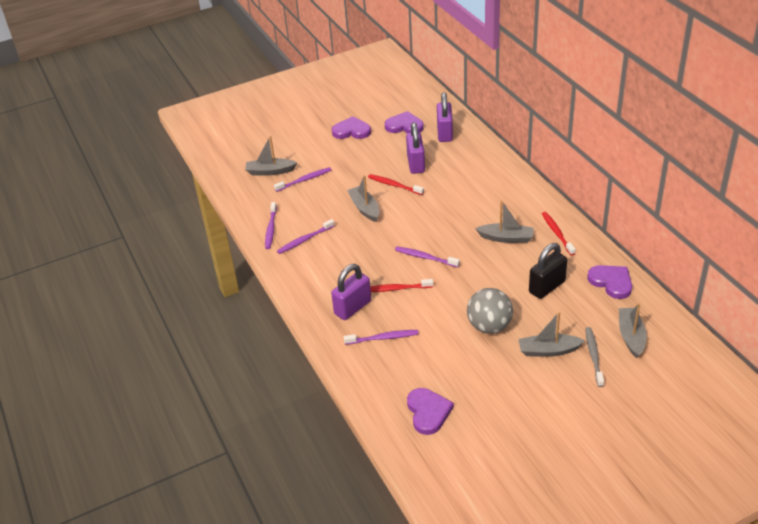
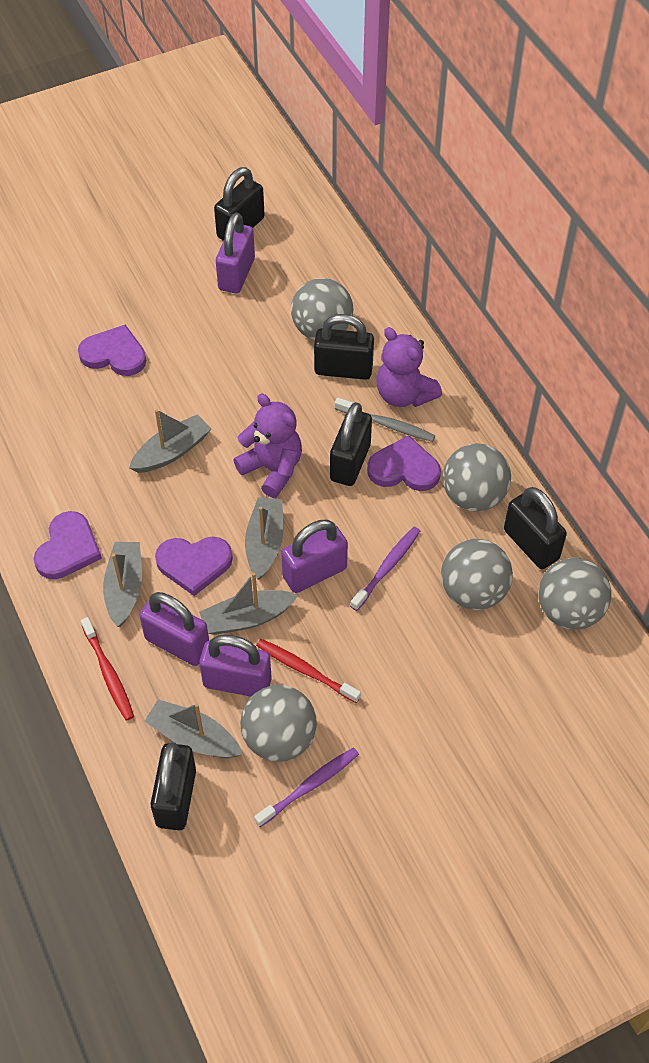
black padlock: 1 -> 5
grey ball: 1 -> 5
purple padlock: 3 -> 4
purple teddy bear: 0 -> 2
purple toothbrush: 5 -> 2
red toothbrush: 3 -> 2

